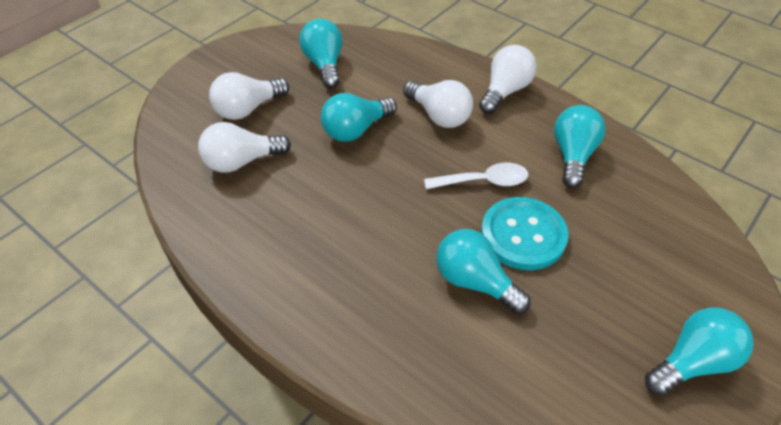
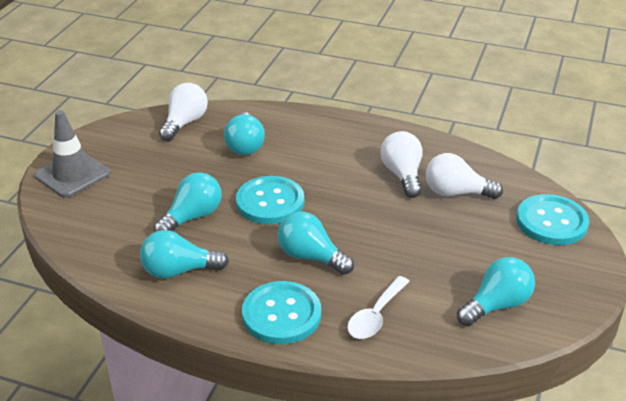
grey traffic cone: 0 -> 1
turquoise button: 1 -> 3
white light bulb: 4 -> 3

